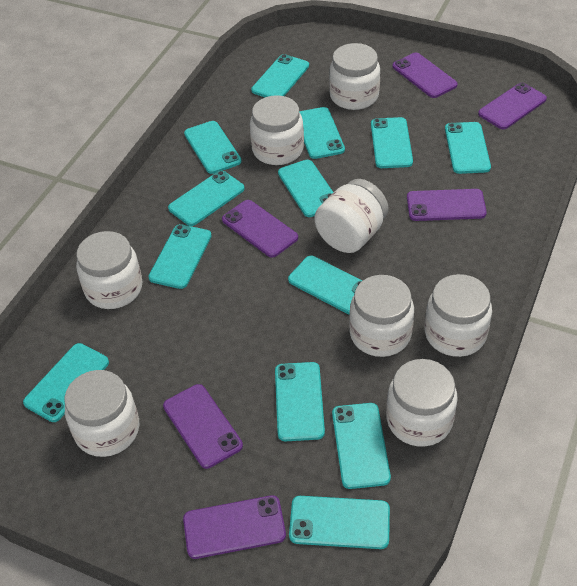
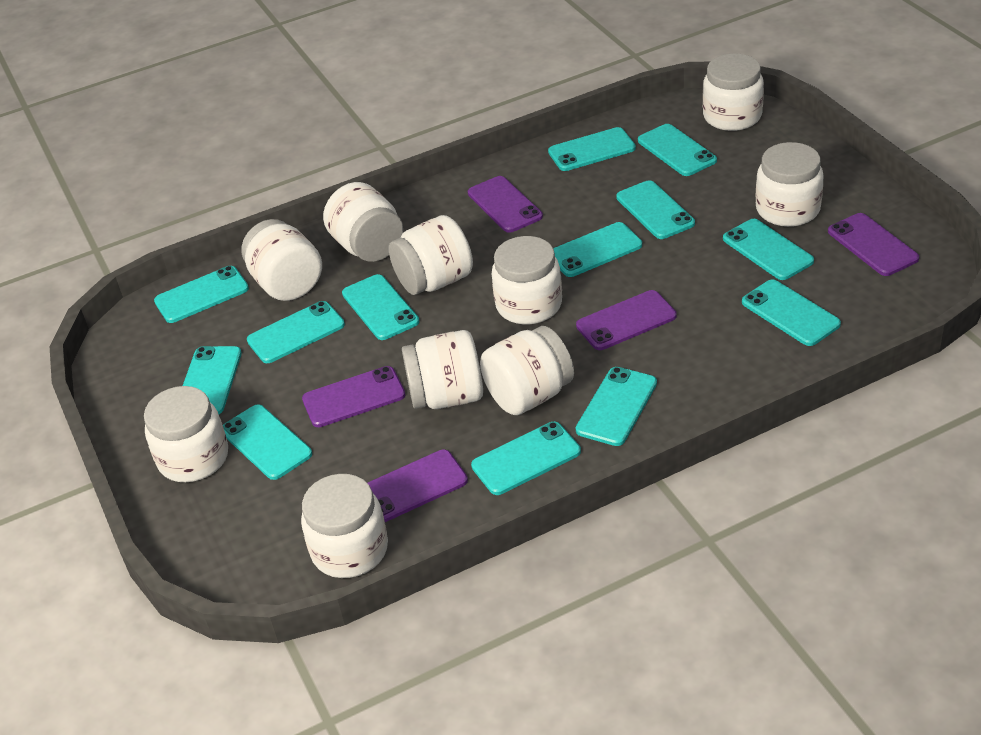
purple phone: 6 -> 5
white jar: 8 -> 10

